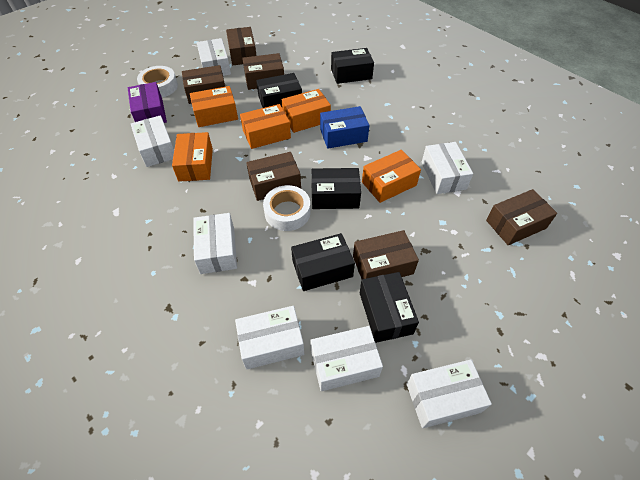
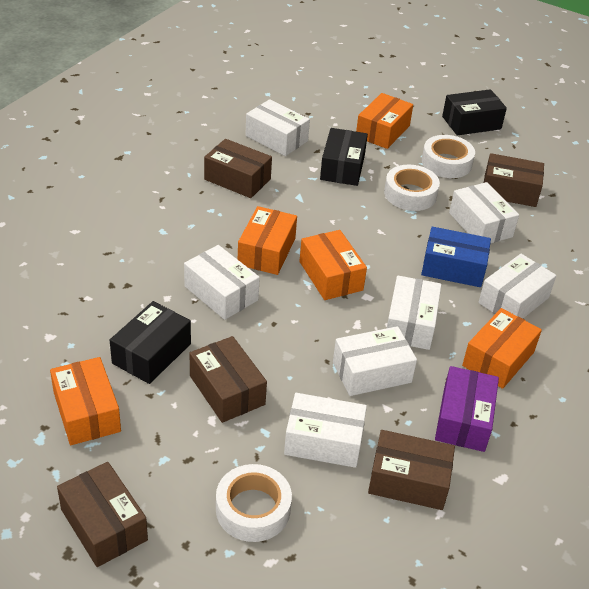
black box: 5 -> 3
brown box: 6 -> 5
white tape: 2 -> 3

